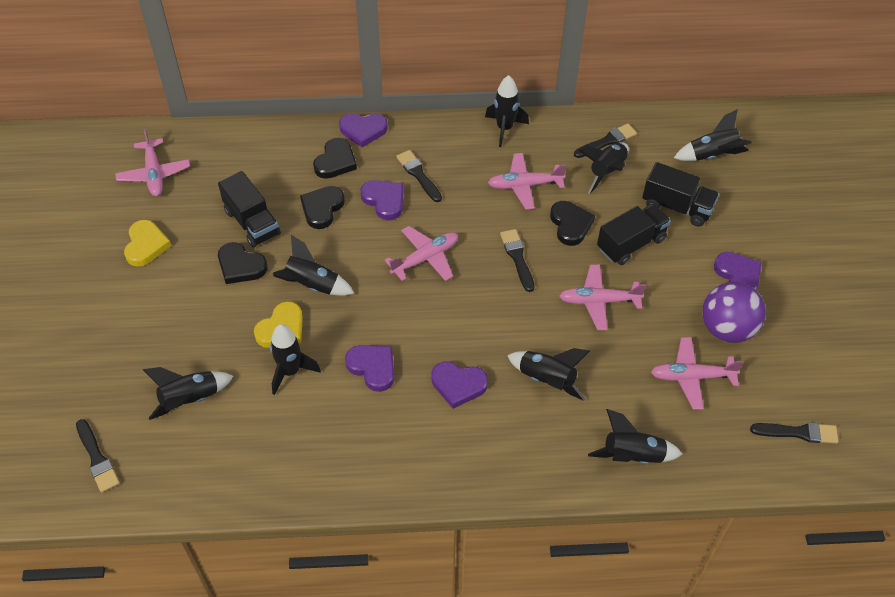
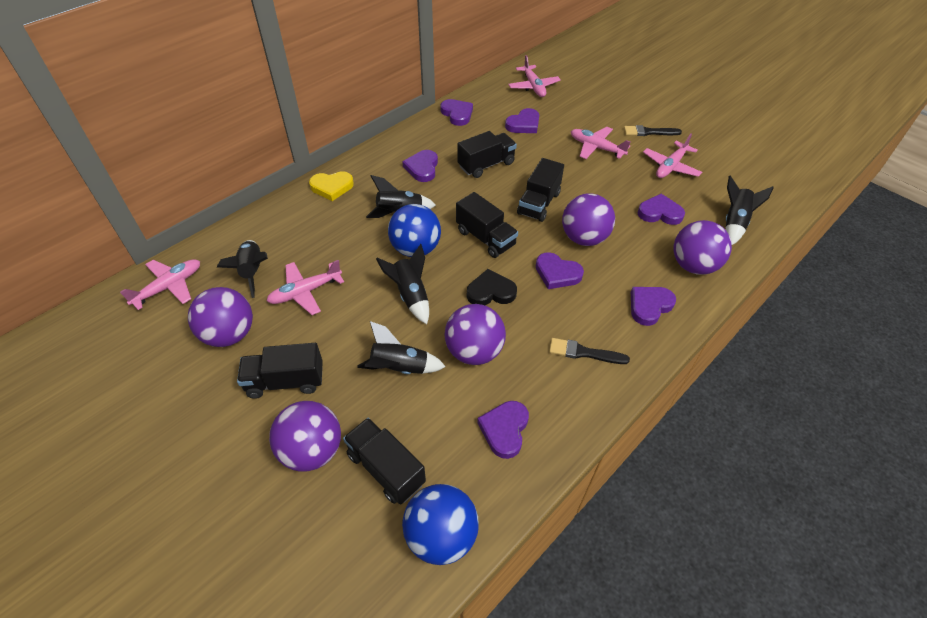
black brush: 5 -> 2
black heart: 4 -> 1
black rocket: 8 -> 5
black truck: 3 -> 5
blue ball: 0 -> 2
purple ball: 1 -> 5
purple heart: 5 -> 7
yellow heart: 2 -> 1

